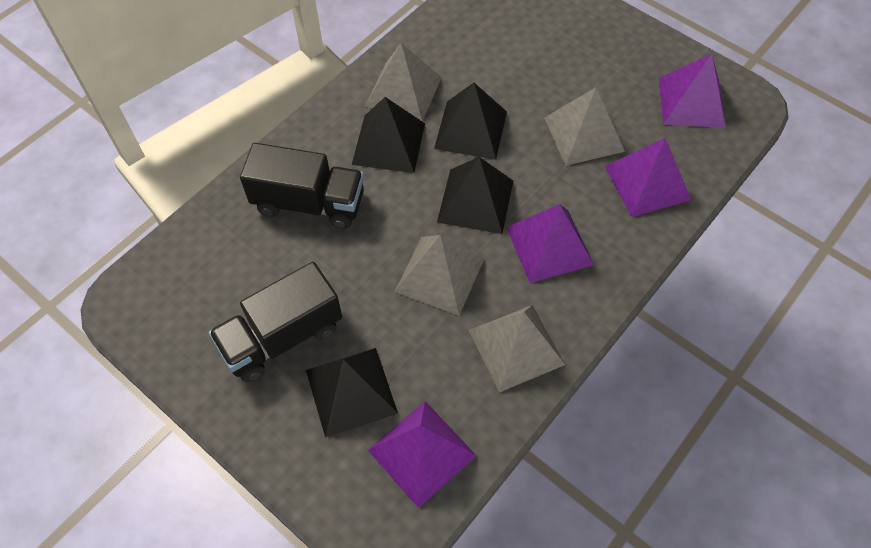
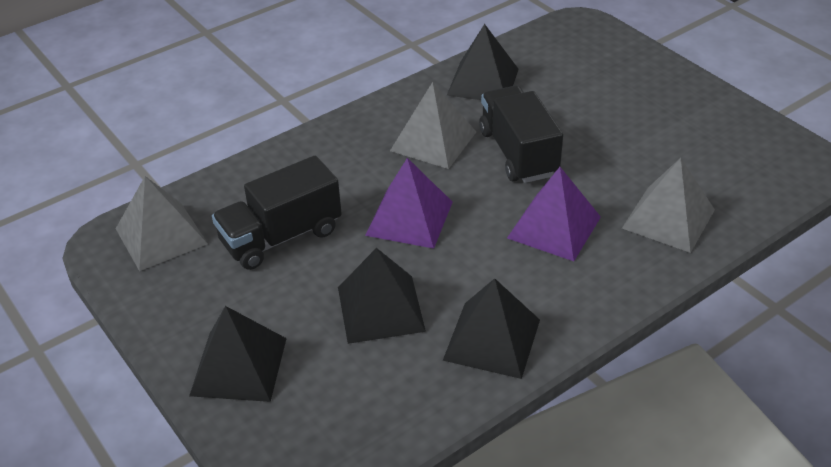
grey pyramid: 4 -> 3
purple pyramid: 4 -> 2

